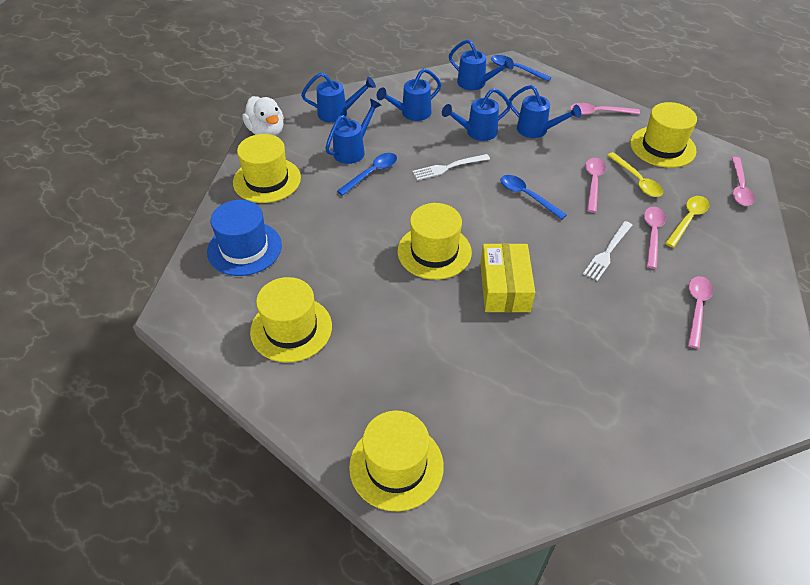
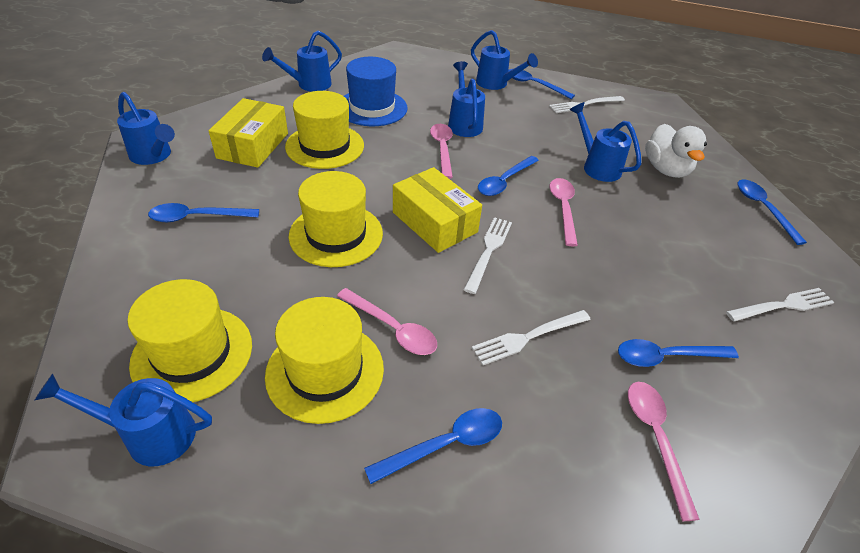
blue spoon: 3 -> 6
pink spoon: 5 -> 4
white fork: 2 -> 4
yellow box: 1 -> 2
yellow hat: 5 -> 4
yellow spoon: 2 -> 0

